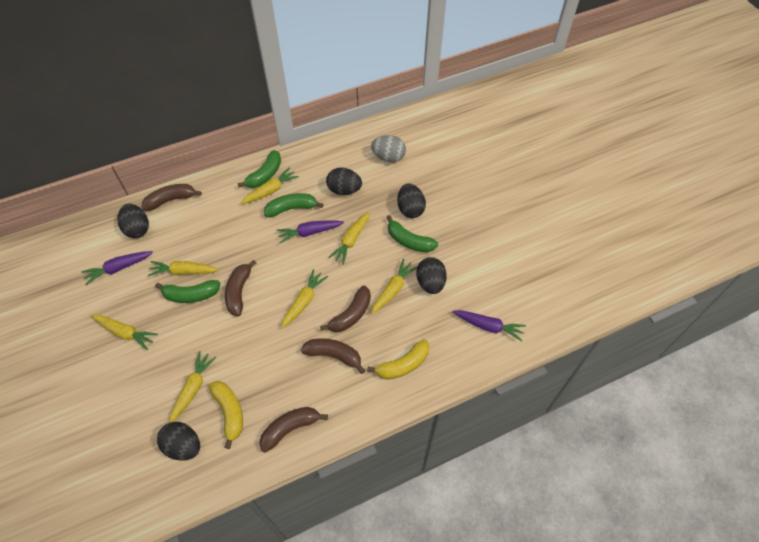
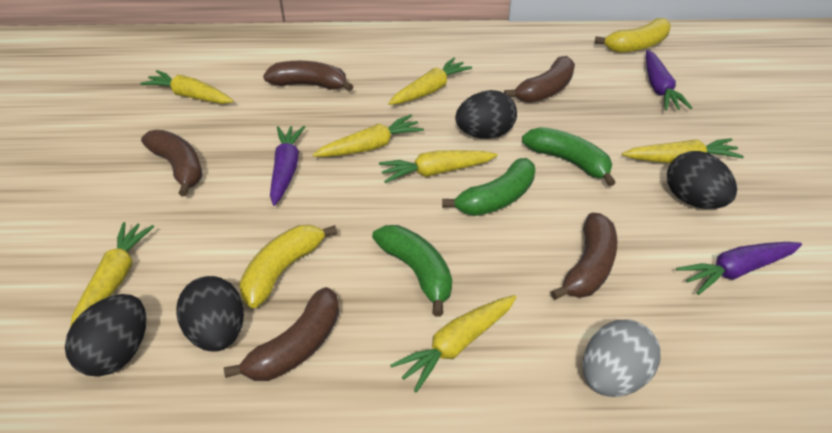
black egg: 5 -> 4
green banana: 4 -> 3

